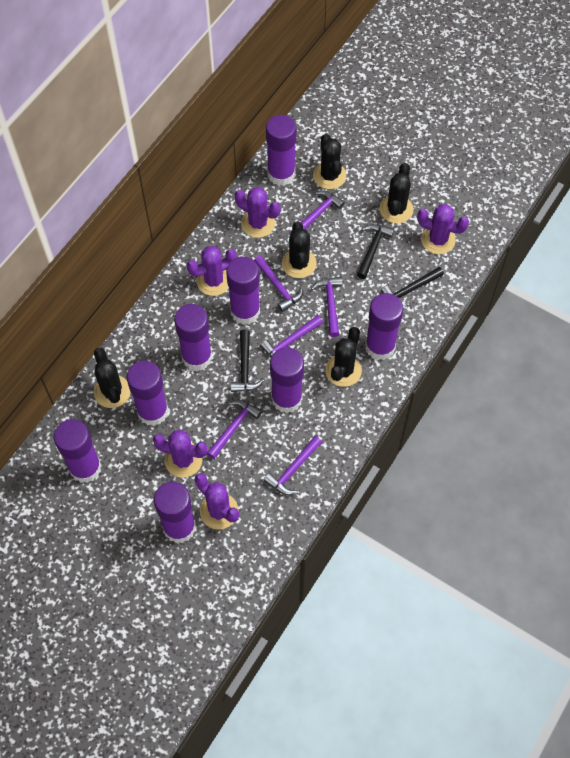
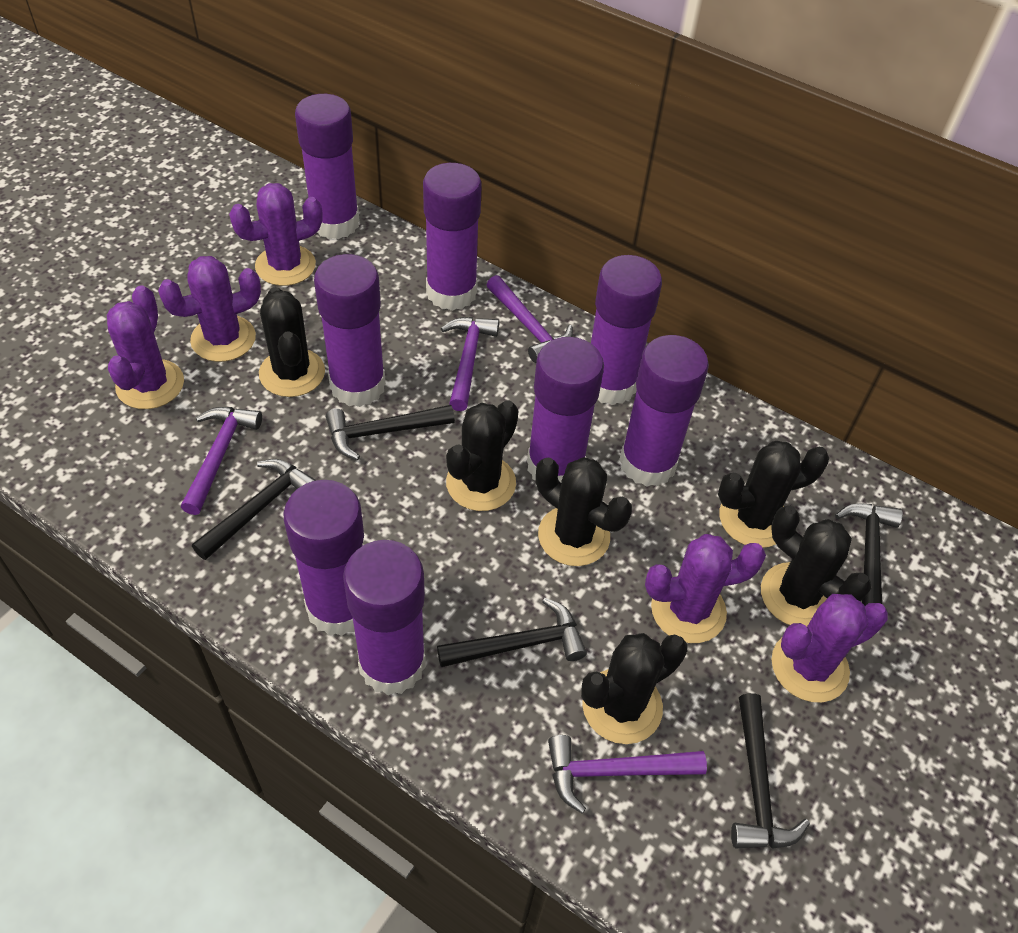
black cactus: 5 -> 6
black hammer: 3 -> 5
purple hammer: 6 -> 4

